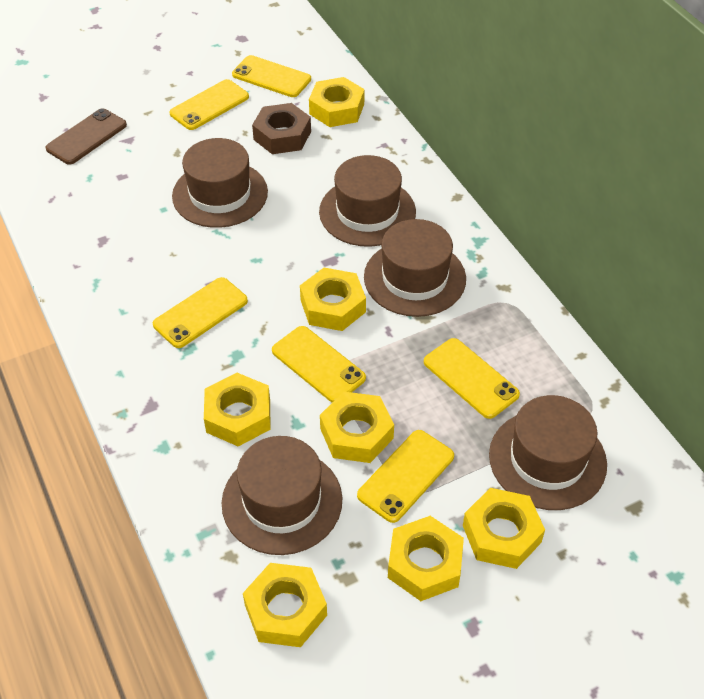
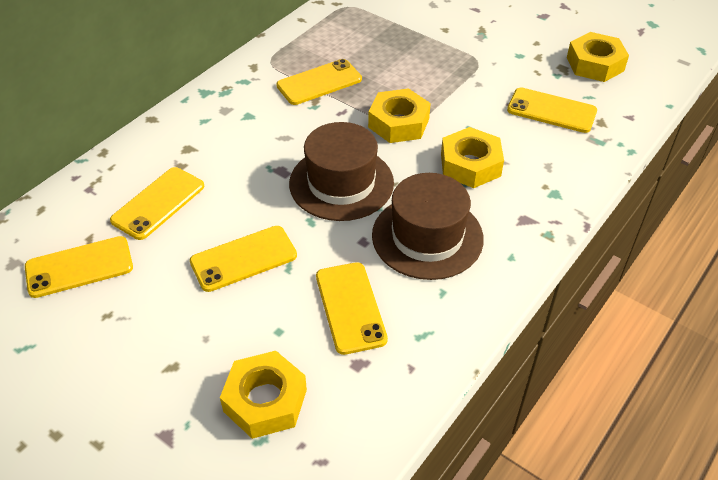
brown hat: 5 -> 2
brown nut: 1 -> 0
brown phone: 1 -> 0
yellow nut: 7 -> 4

